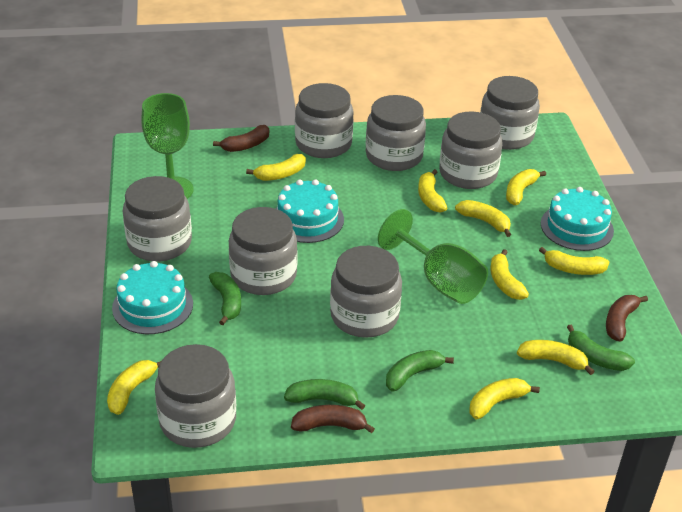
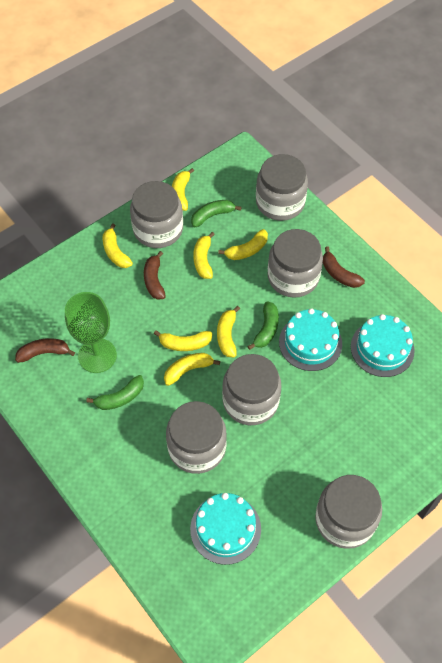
green banana: 4 -> 3
green goblet: 2 -> 1
grey jar: 8 -> 6
yellow banana: 9 -> 7

